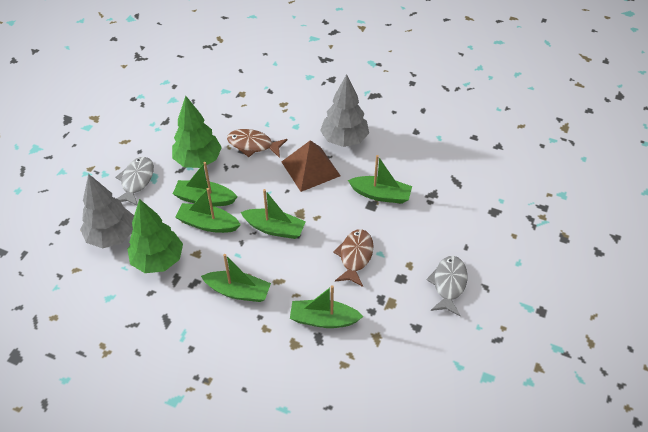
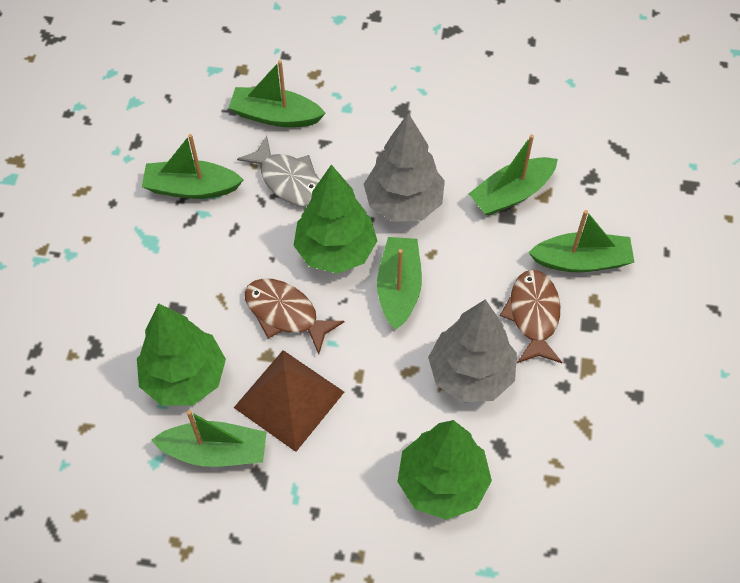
green tree: 2 -> 3
grey fish: 2 -> 1

